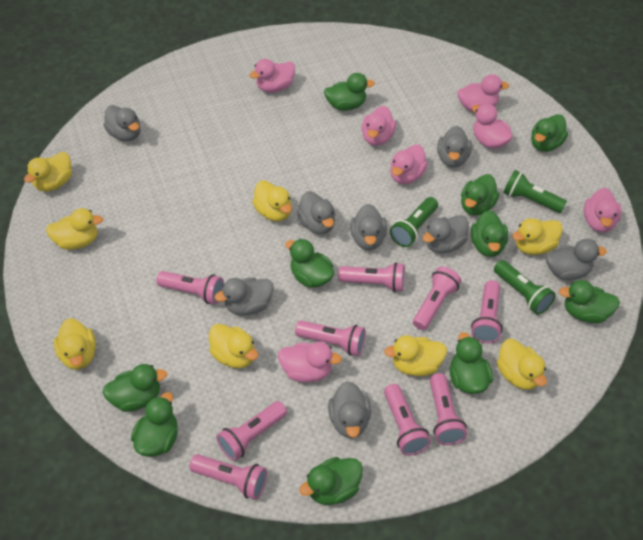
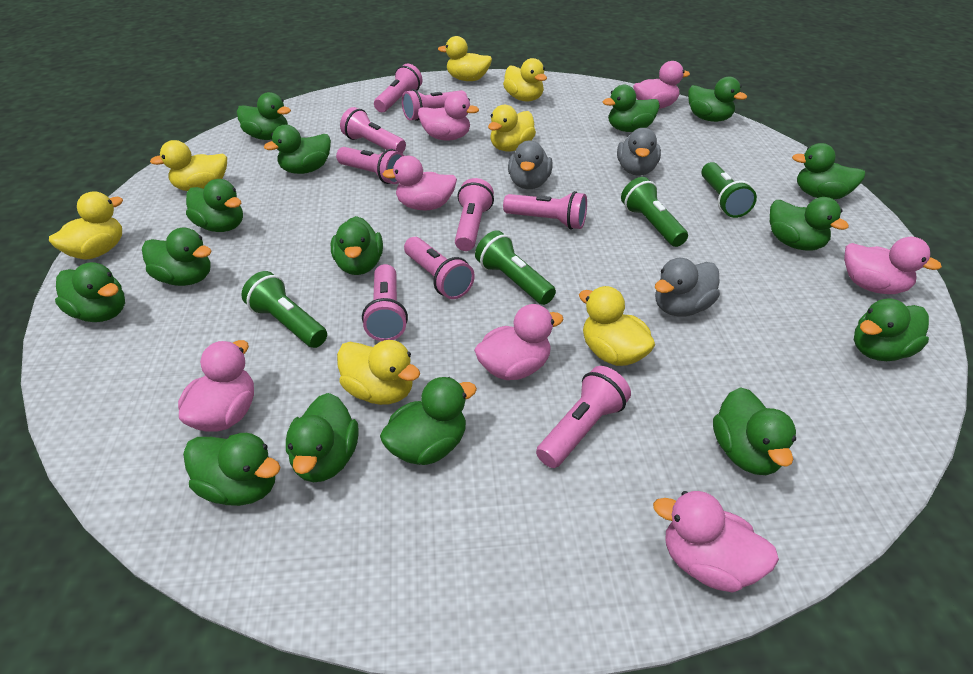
green duck: 10 -> 15
green flashlight: 3 -> 4
grey duck: 8 -> 3
yellow duck: 8 -> 7

